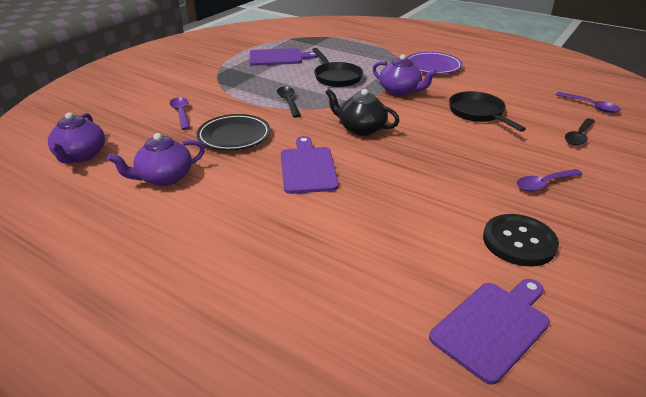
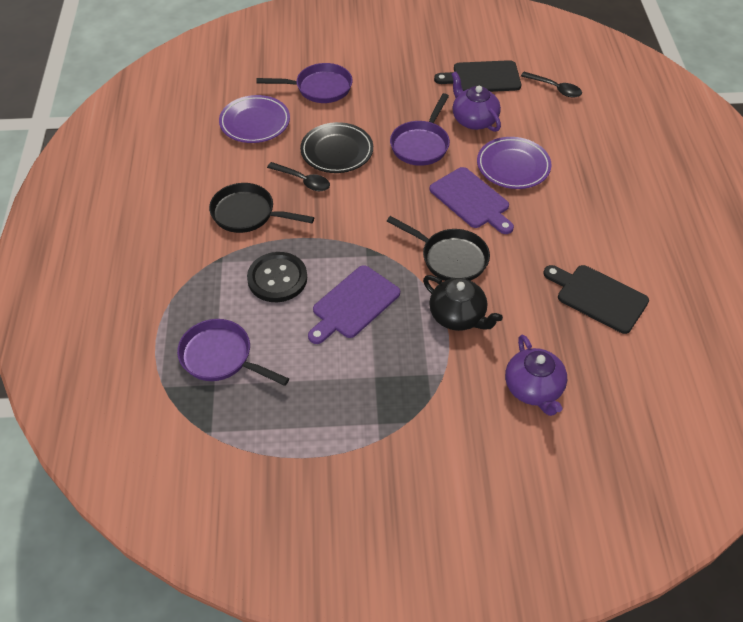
black cutting board: 0 -> 2
purple cutting board: 3 -> 2
purple pan: 0 -> 3
purple plate: 1 -> 2
purple spoon: 3 -> 0
purple teapot: 3 -> 2

